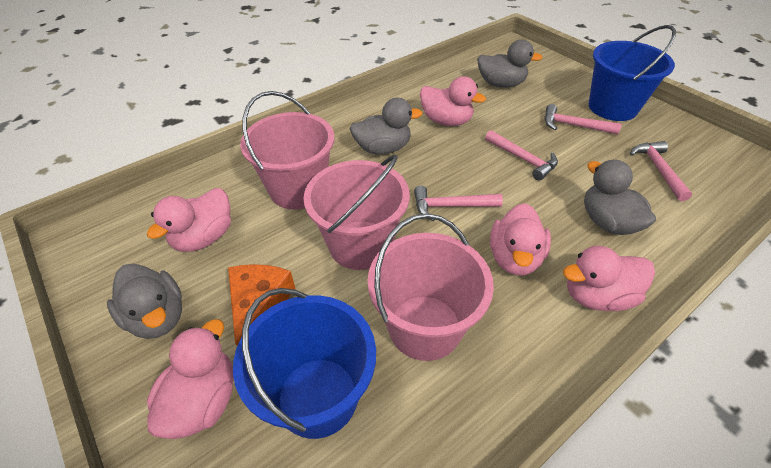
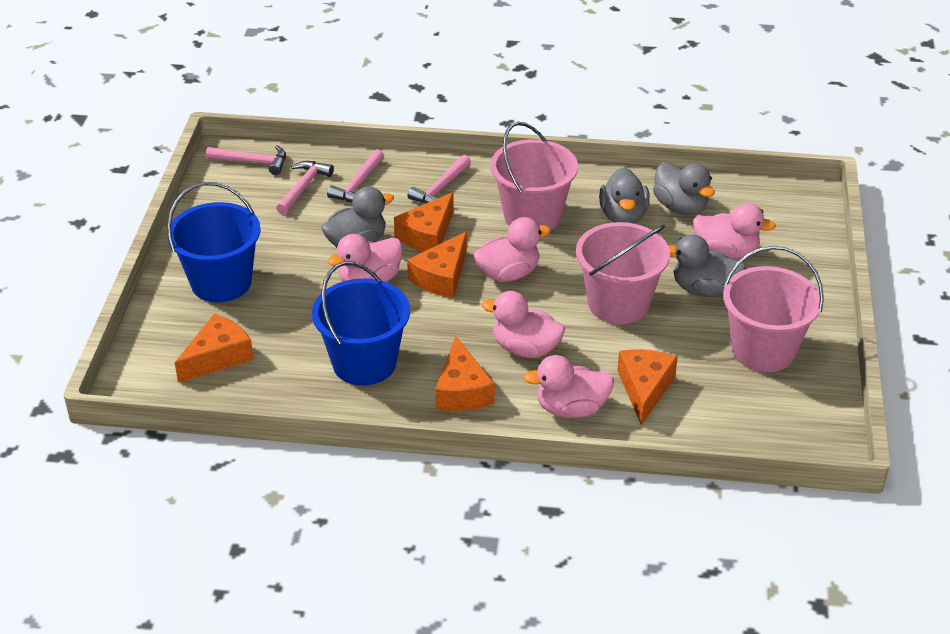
orange cheese: 1 -> 5

